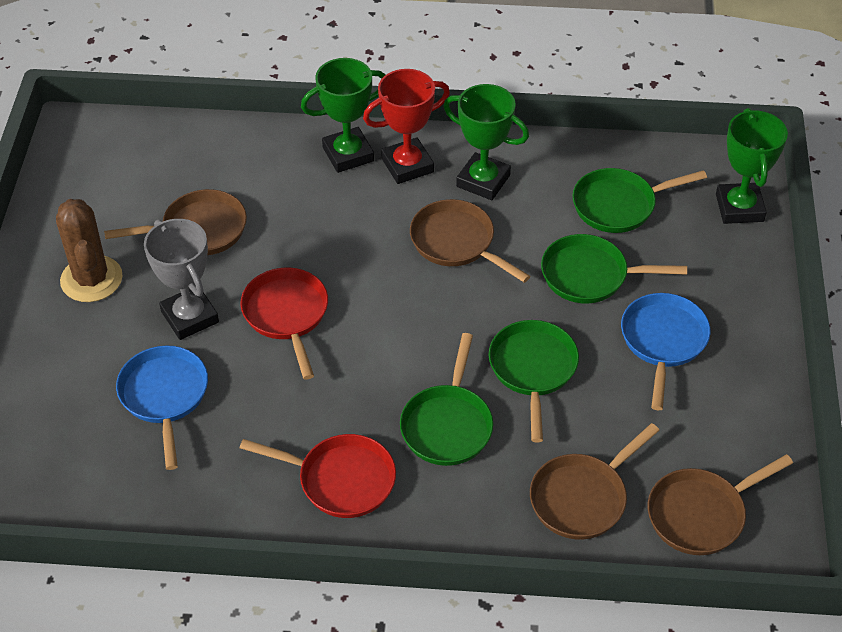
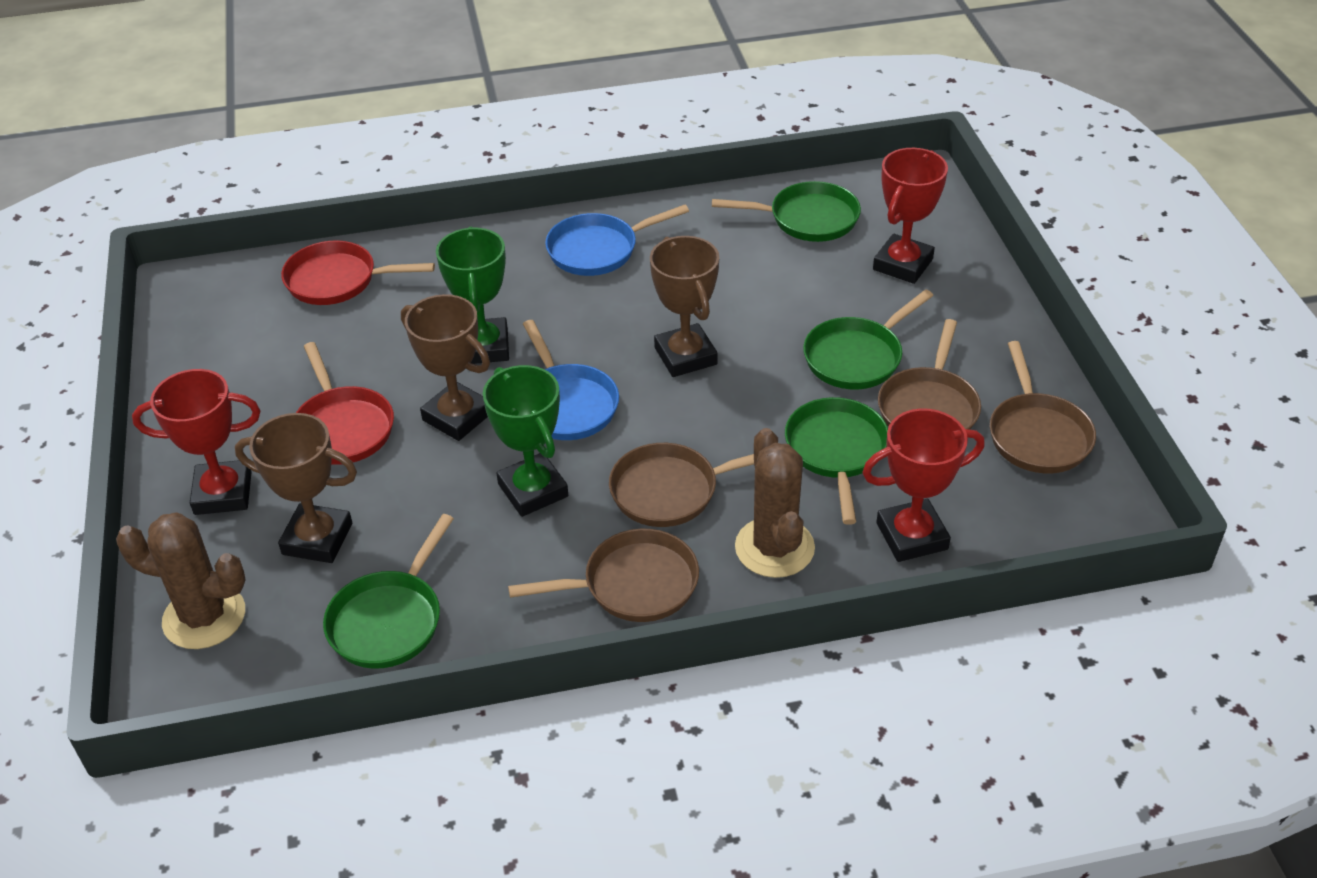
brown cactus: 1 -> 2
brown trophy: 0 -> 3
green trophy: 3 -> 2
grey trophy: 1 -> 0
red trophy: 1 -> 3

